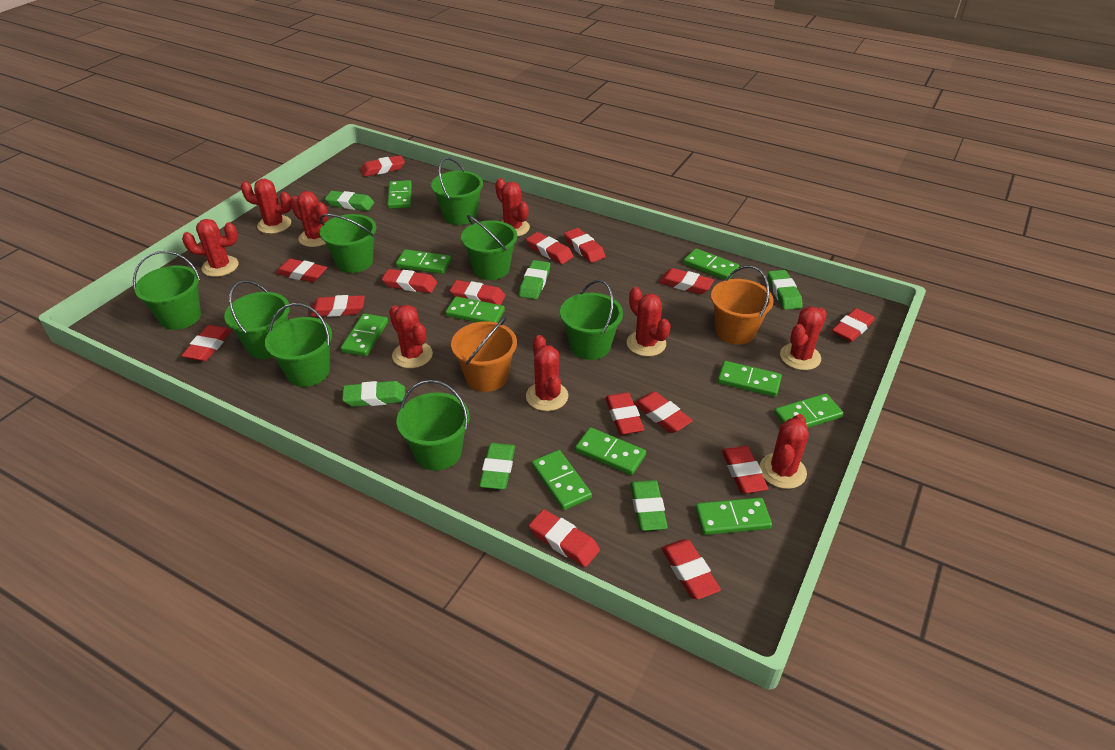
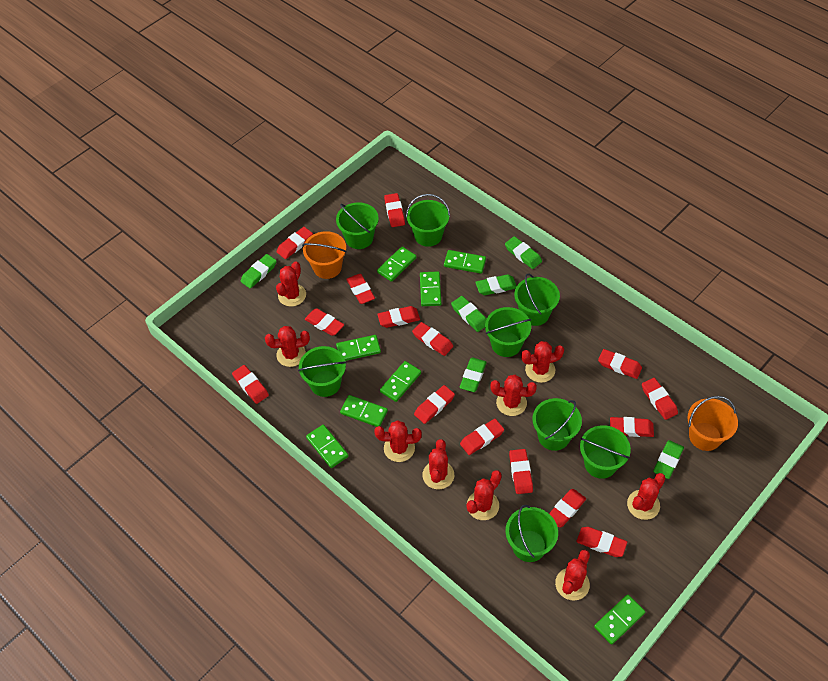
green domino: 10 -> 8

